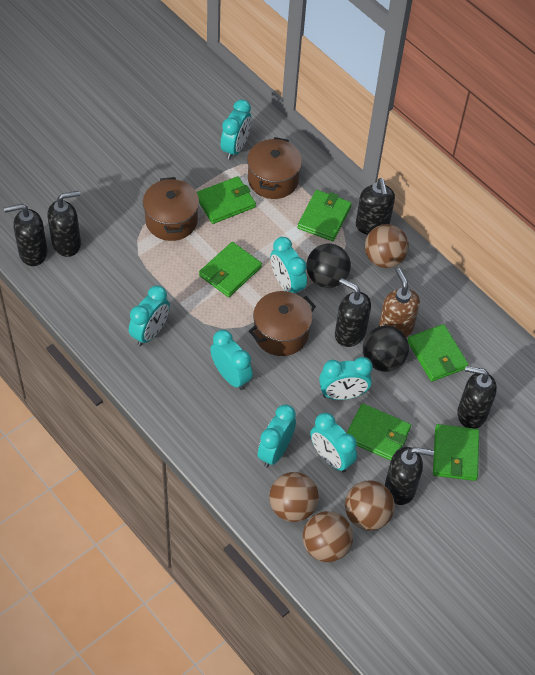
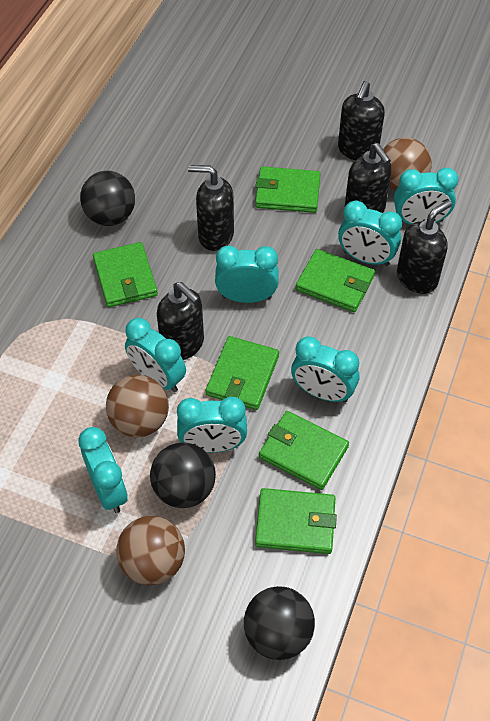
black ball: 2 -> 3
black soap dispenser: 6 -> 5
brown ball: 4 -> 3
brown pot: 3 -> 0
brown soap dispenser: 1 -> 0

